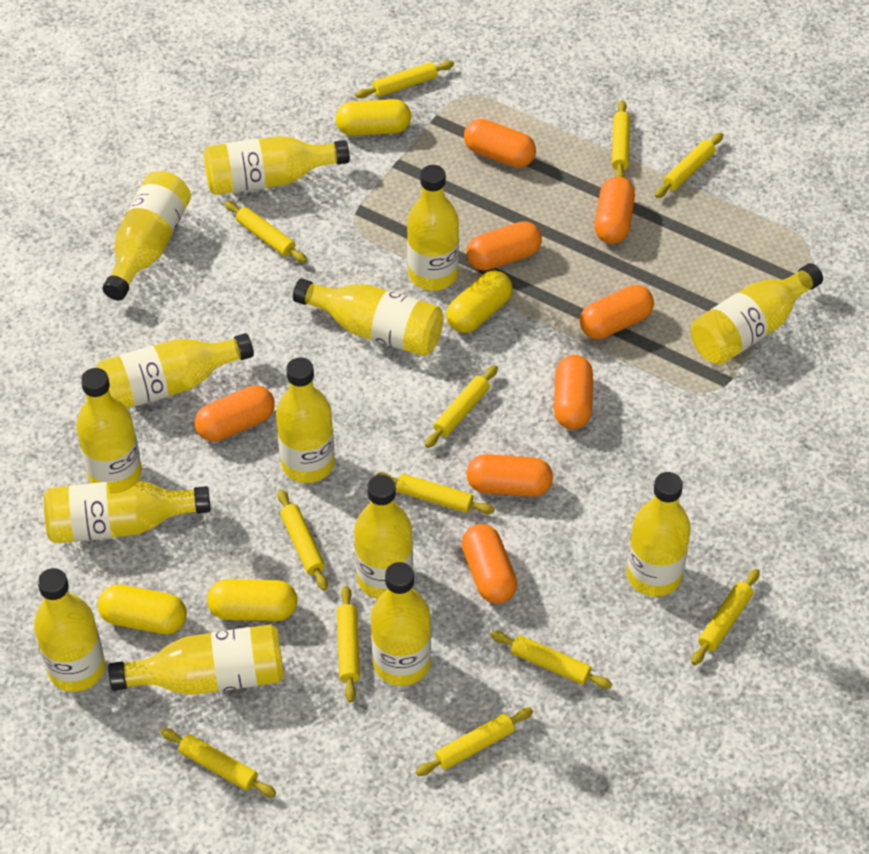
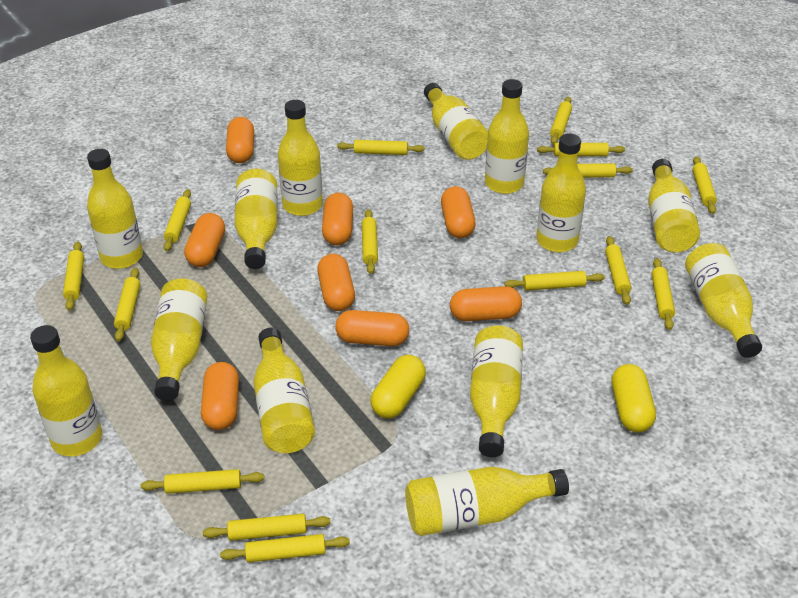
yellow bottle: 14 -> 13
yellow capsule: 4 -> 2
yellow rolling pin: 12 -> 15

